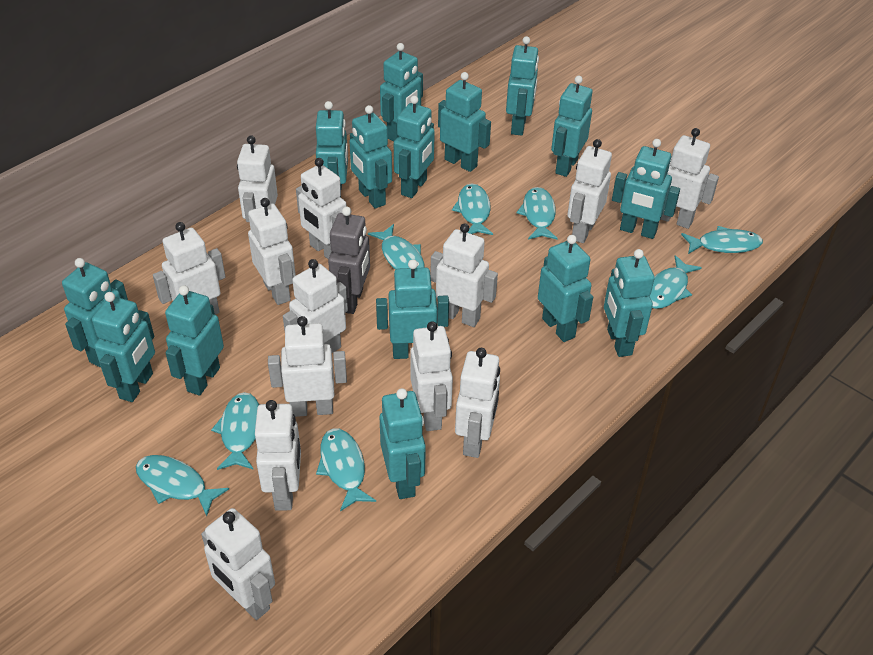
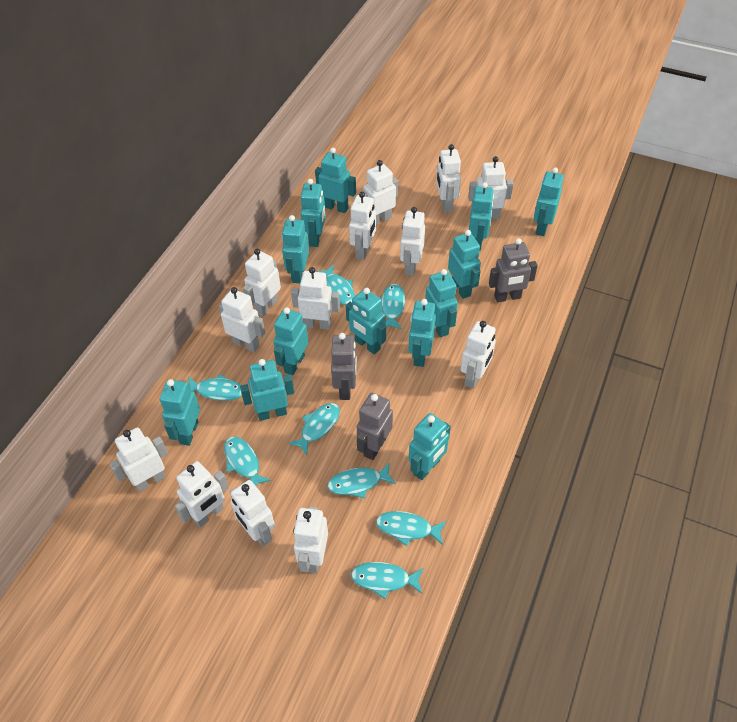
grey robot: 1 -> 3
turquoise robot: 15 -> 13

